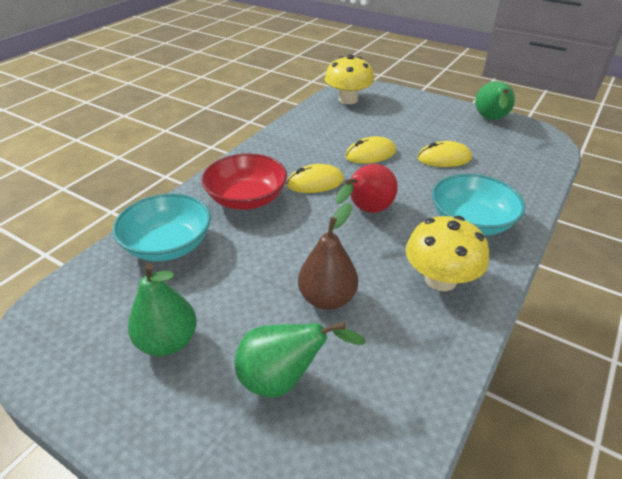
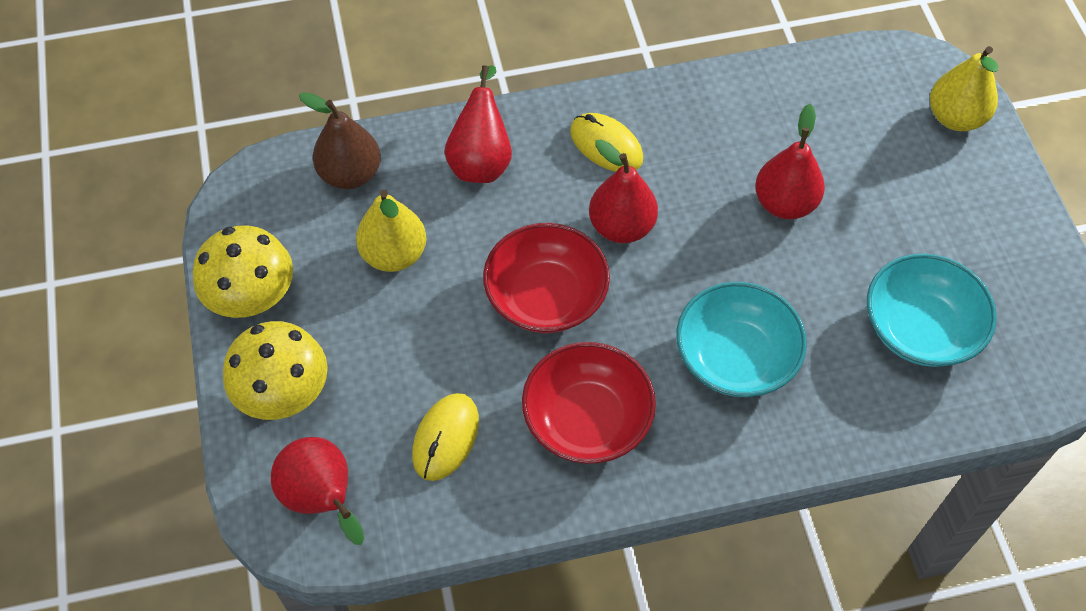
green pear: 3 -> 0
red bowl: 1 -> 2
red pear: 1 -> 4
yellow mouse: 3 -> 2
yellow pear: 0 -> 2

